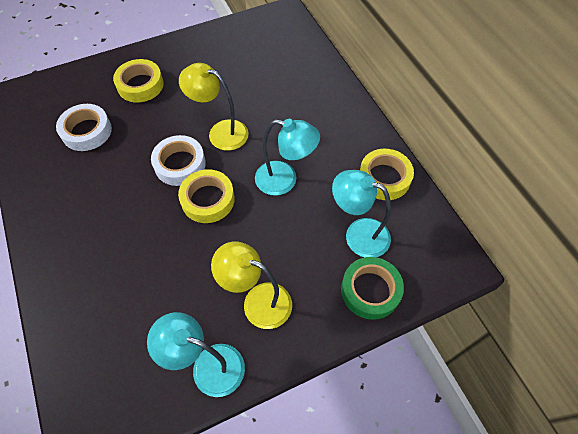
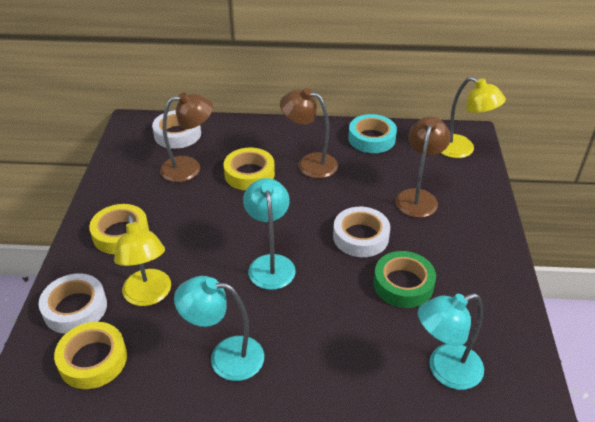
brown lamp: 0 -> 3
turquoise tape: 0 -> 1
white tape: 2 -> 3

